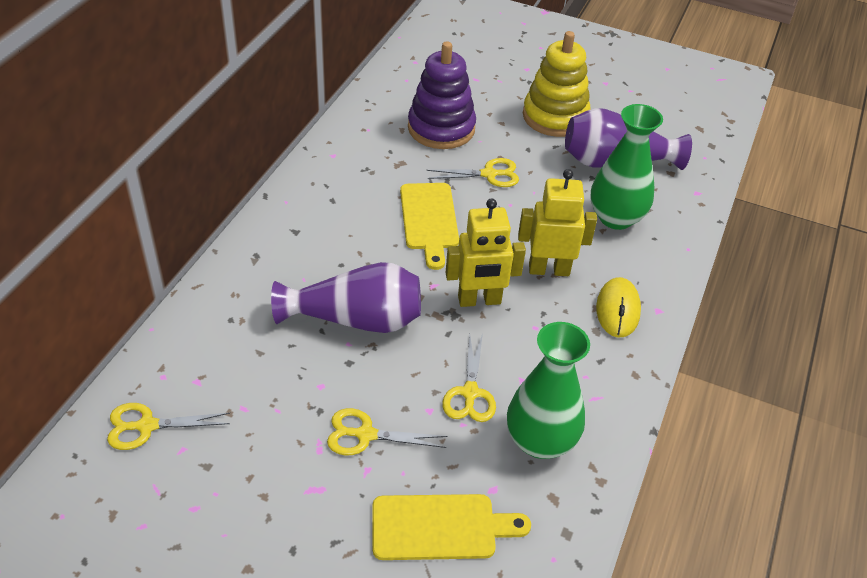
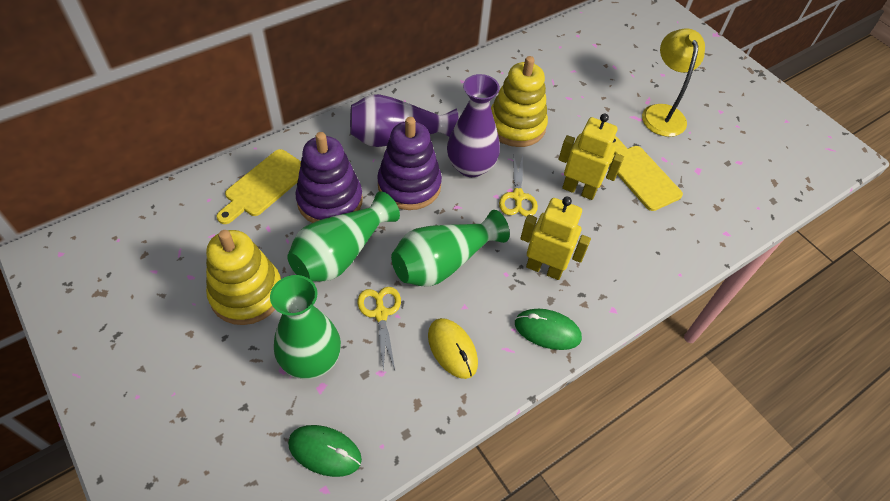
green mouse: 0 -> 2
green vase: 2 -> 3
purple stacking toy: 1 -> 2
yellow lamp: 0 -> 1
yellow scissors: 4 -> 2
yellow stacking toy: 1 -> 2

